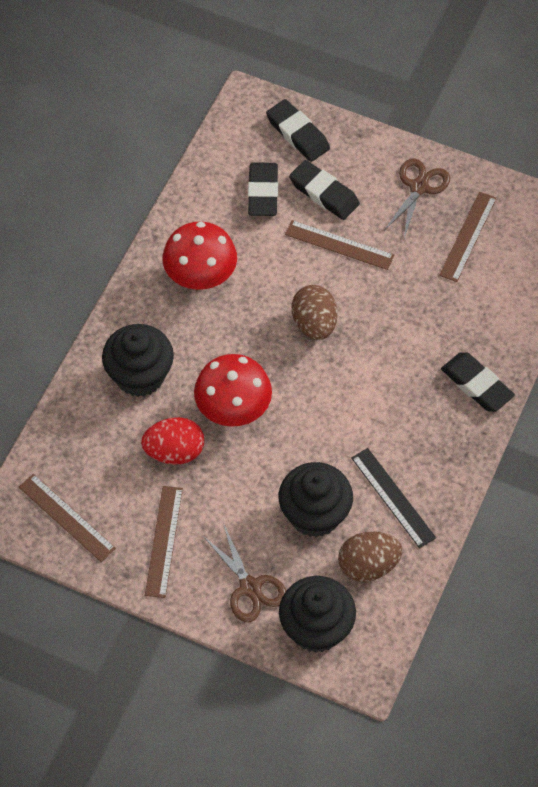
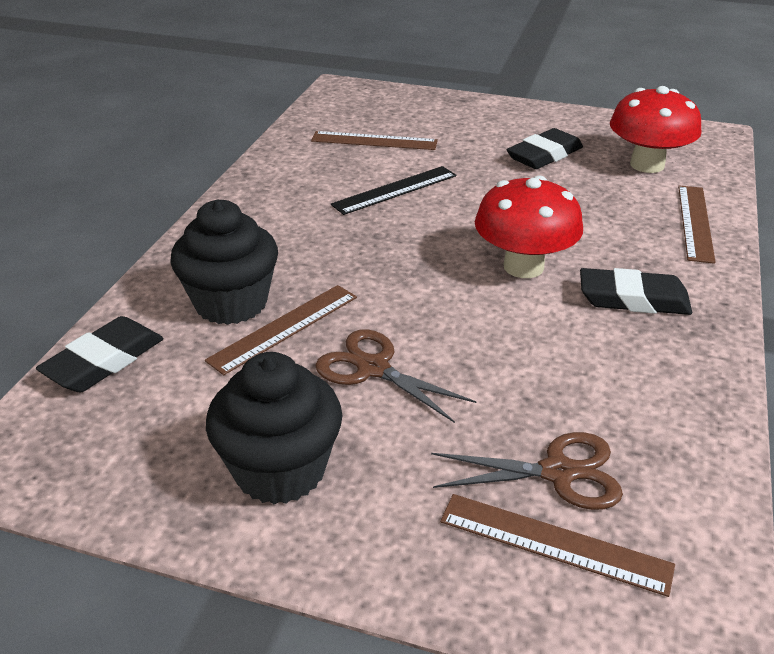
black cupcake: 3 -> 2
black eraser: 4 -> 3
brown egg: 2 -> 0
red egg: 1 -> 0

